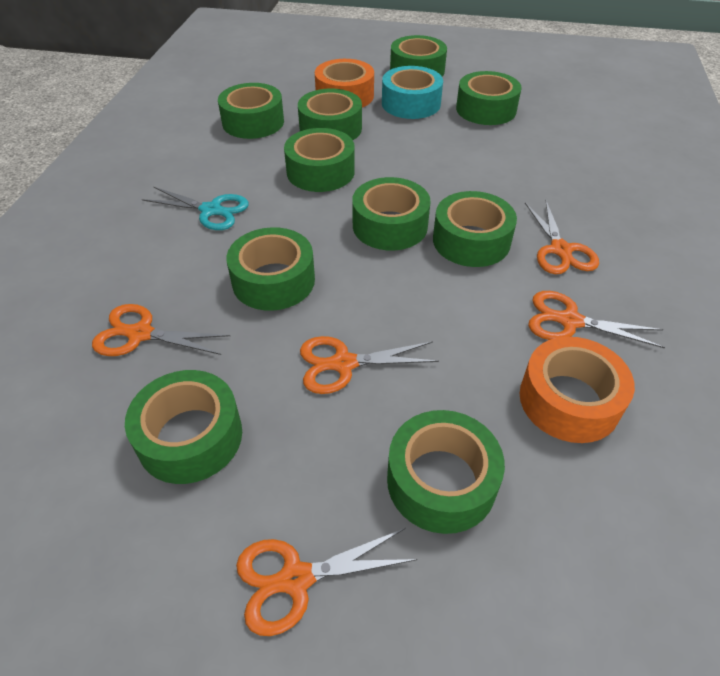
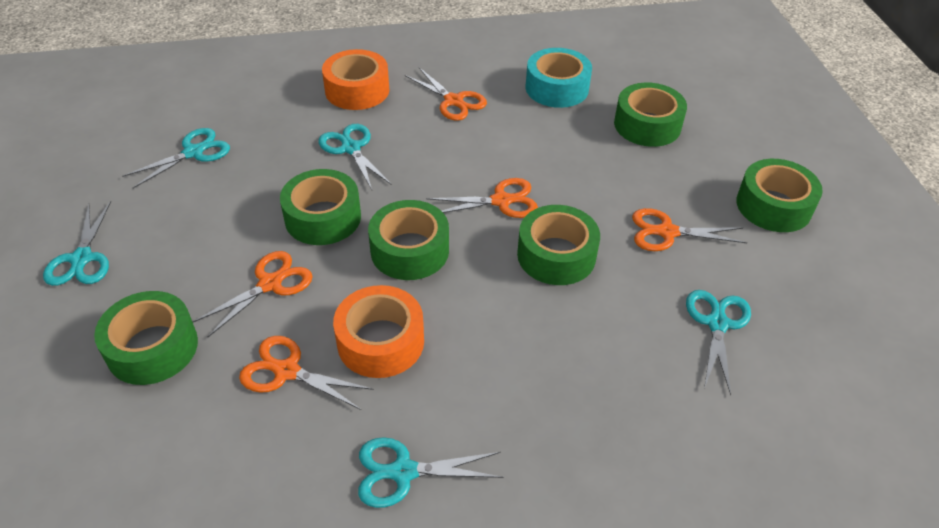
green tape: 10 -> 6
turquoise scissors: 1 -> 5

